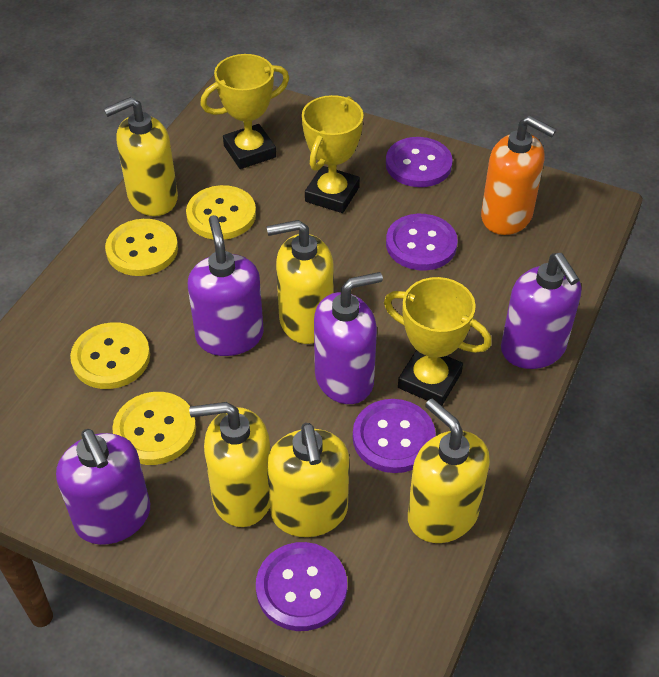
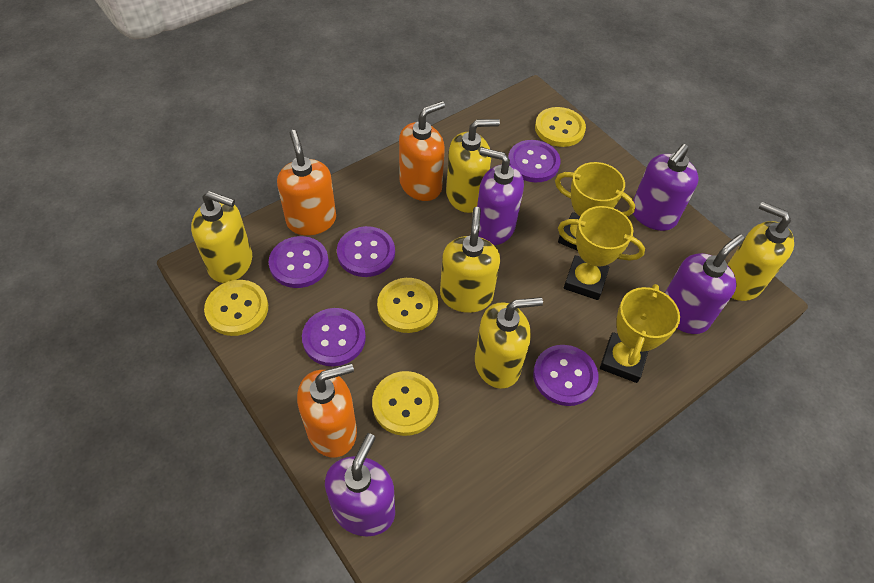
orange soap dispenser: 1 -> 3
purple button: 4 -> 5

